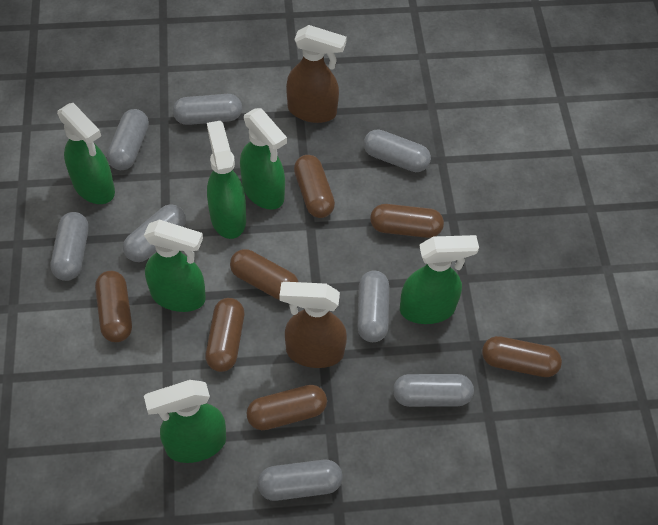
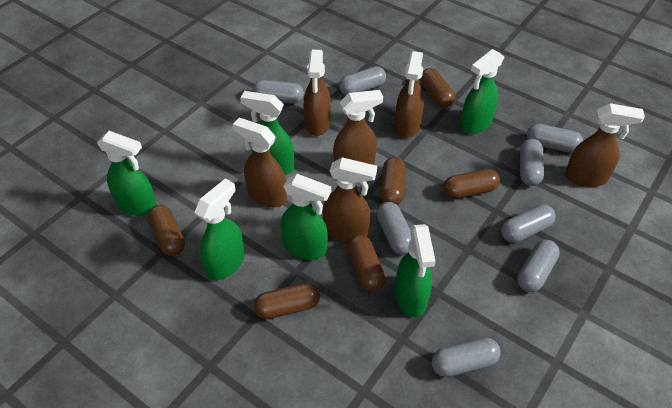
brown capsule: 7 -> 6
brown spray bottle: 2 -> 6

